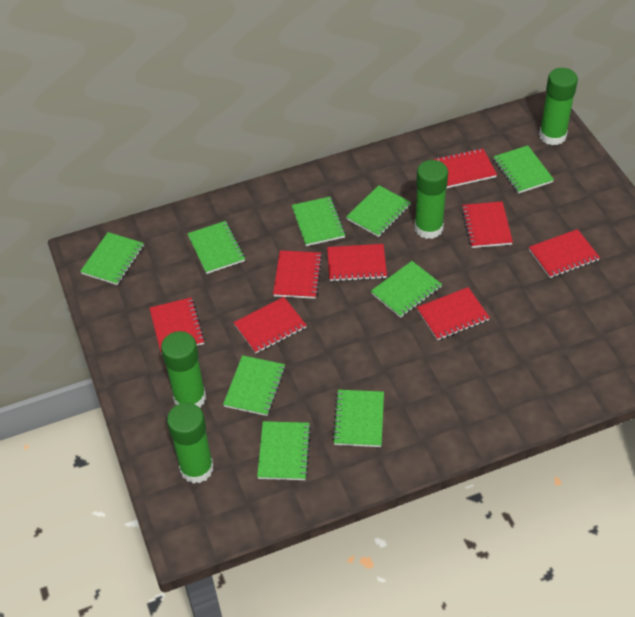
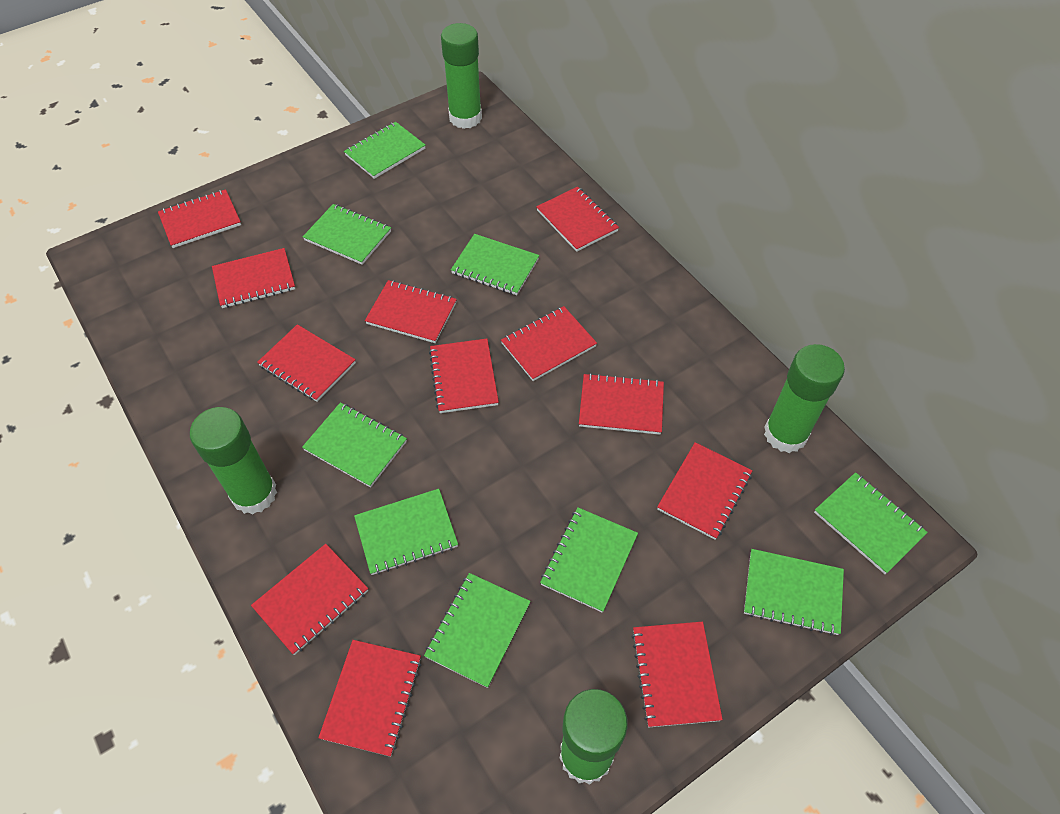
red notebook: 8 -> 12

